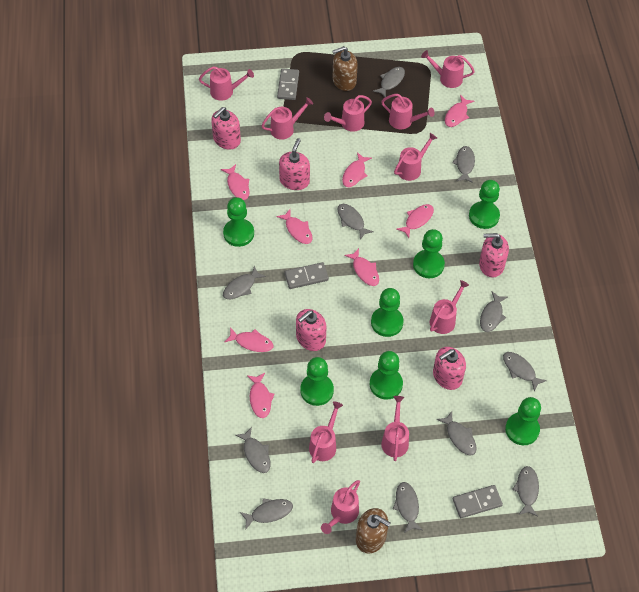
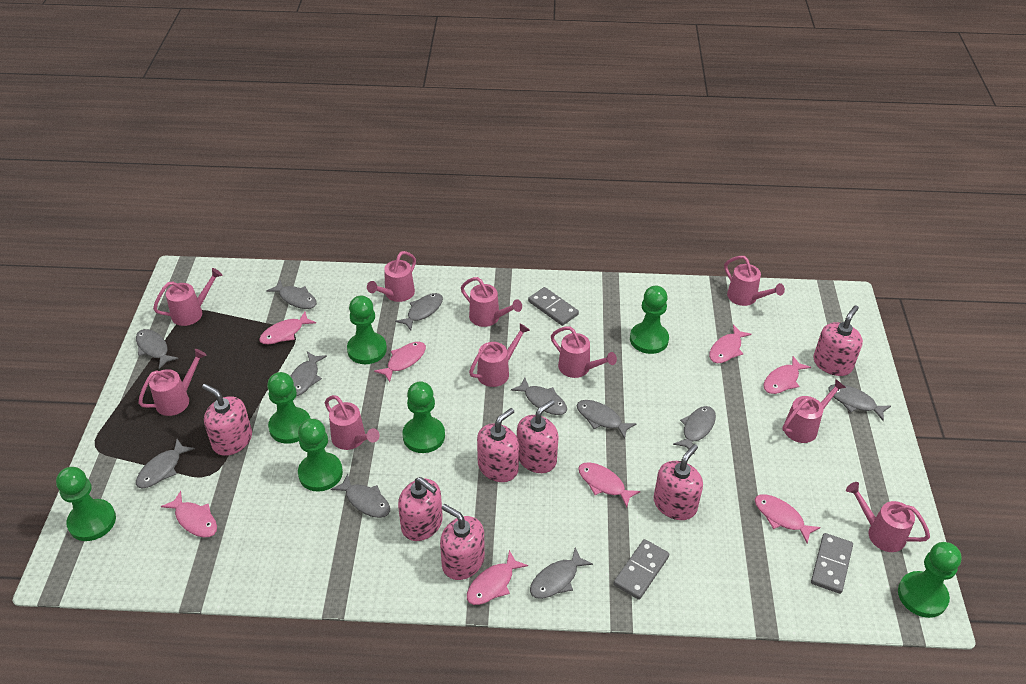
brown soap dispenser: 2 -> 0
pink soap dispenser: 5 -> 7

